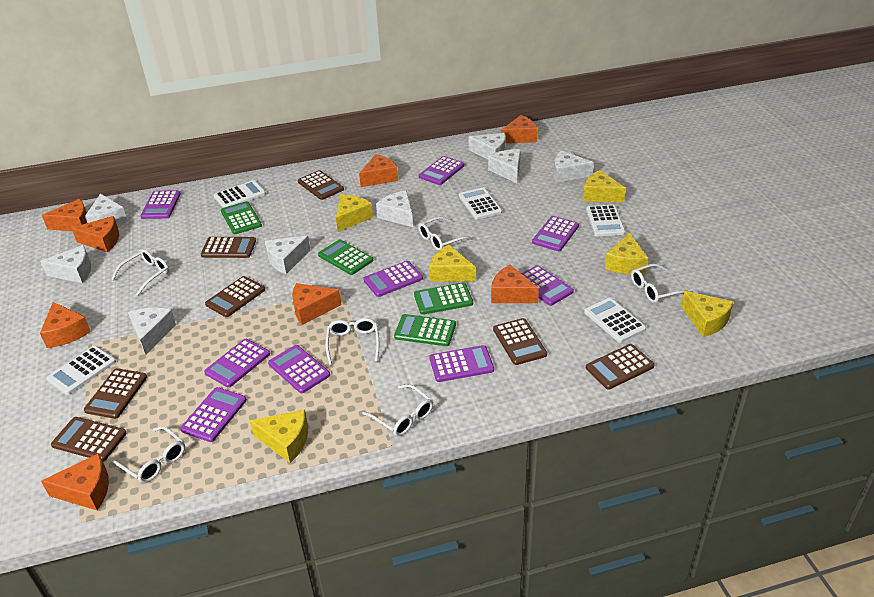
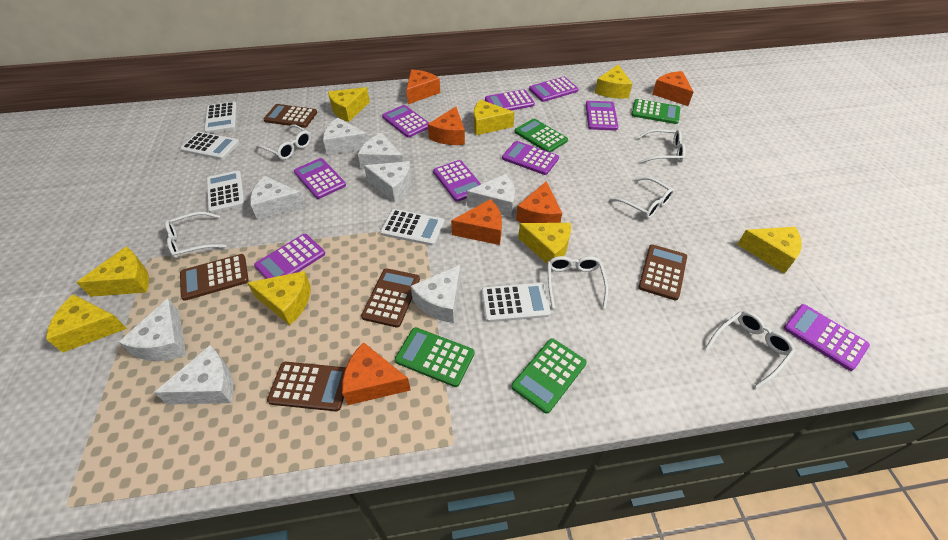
brown calculator: 7 -> 5
orange cheese: 8 -> 6
yellow cheese: 6 -> 8

